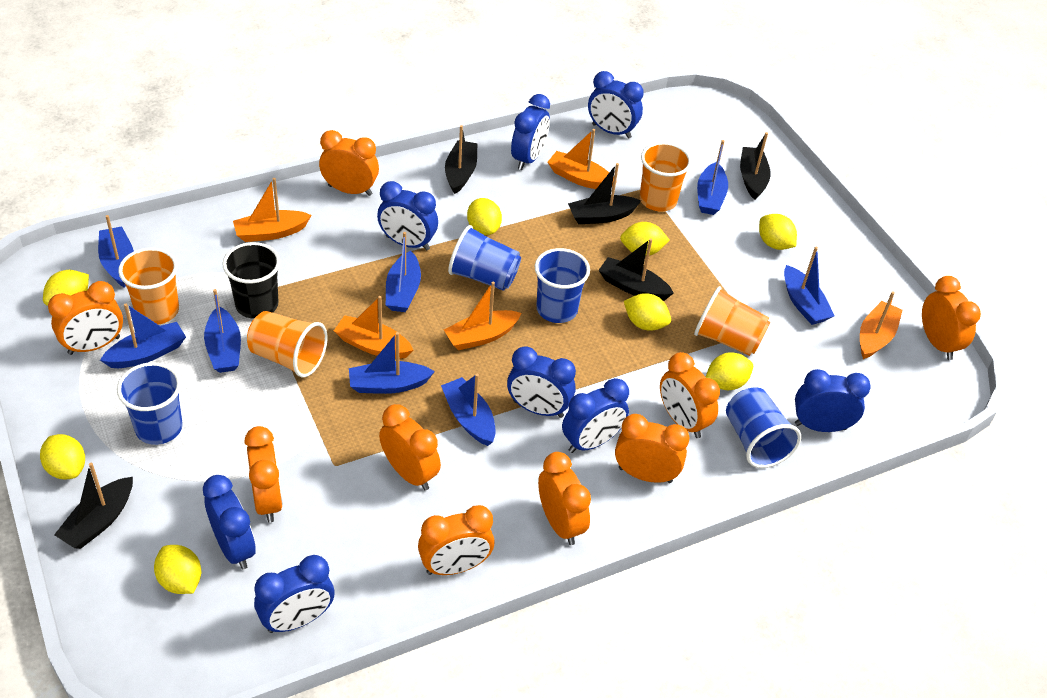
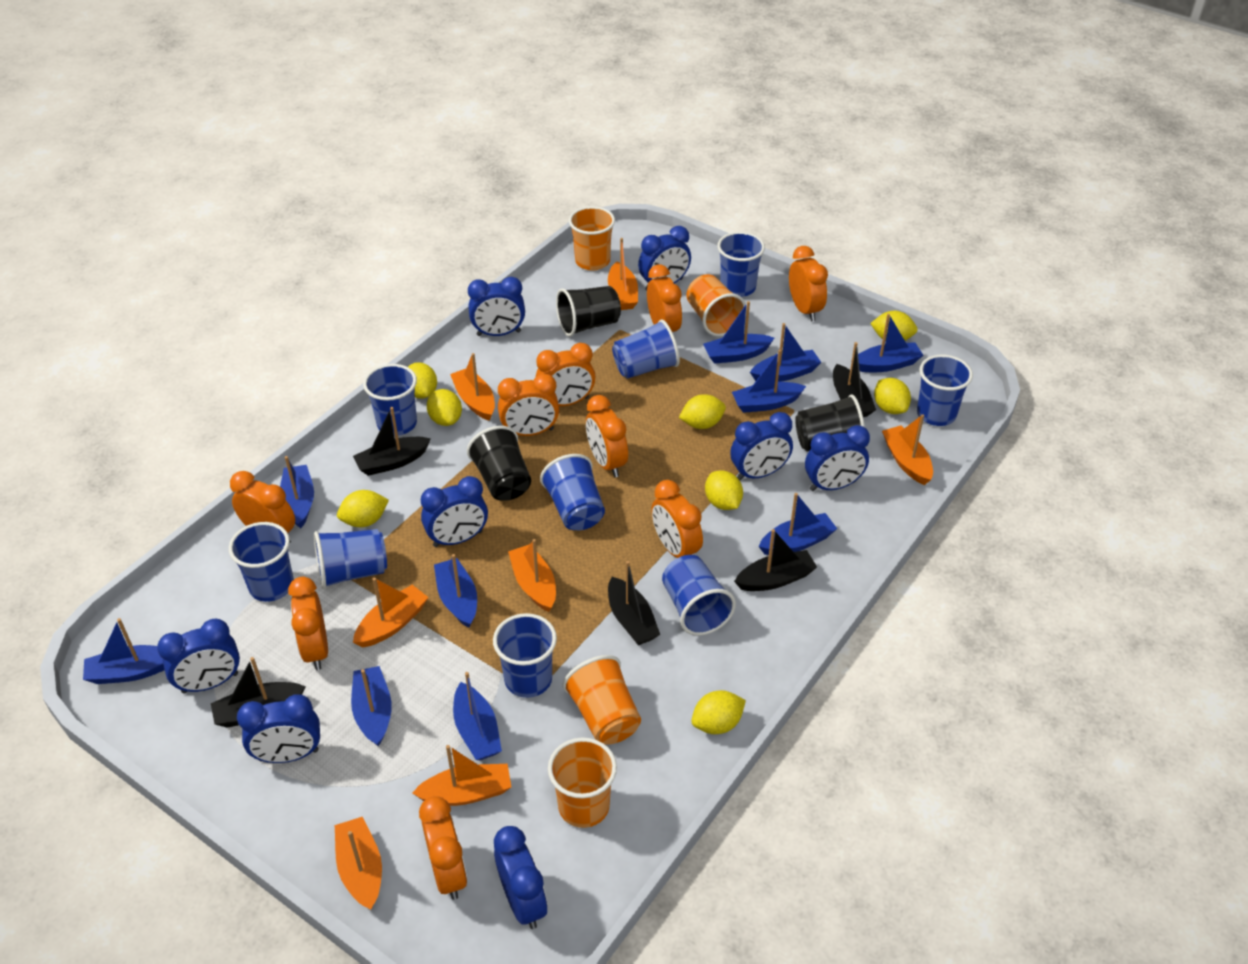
black cup: 1 -> 3
blue boat: 8 -> 10
blue cup: 4 -> 9
orange boat: 5 -> 7

